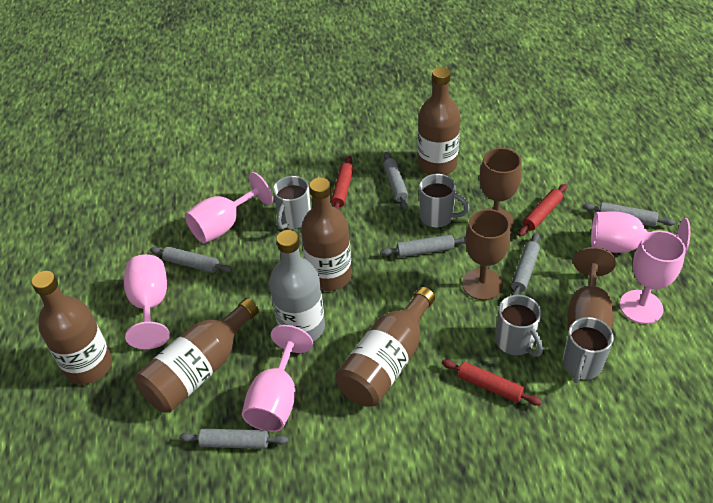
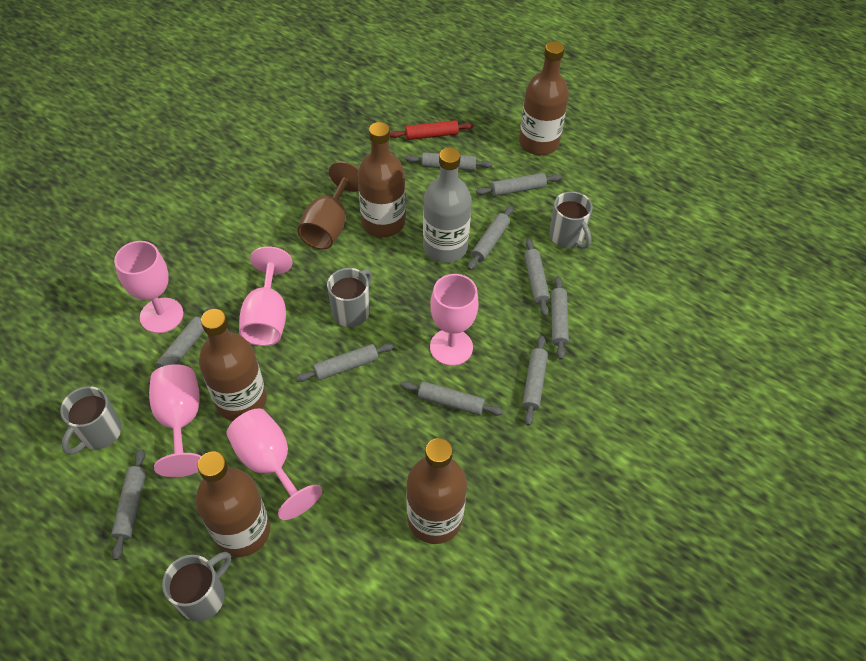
brown goblet: 3 -> 1
grey rolling pin: 6 -> 10
red rolling pin: 3 -> 1

